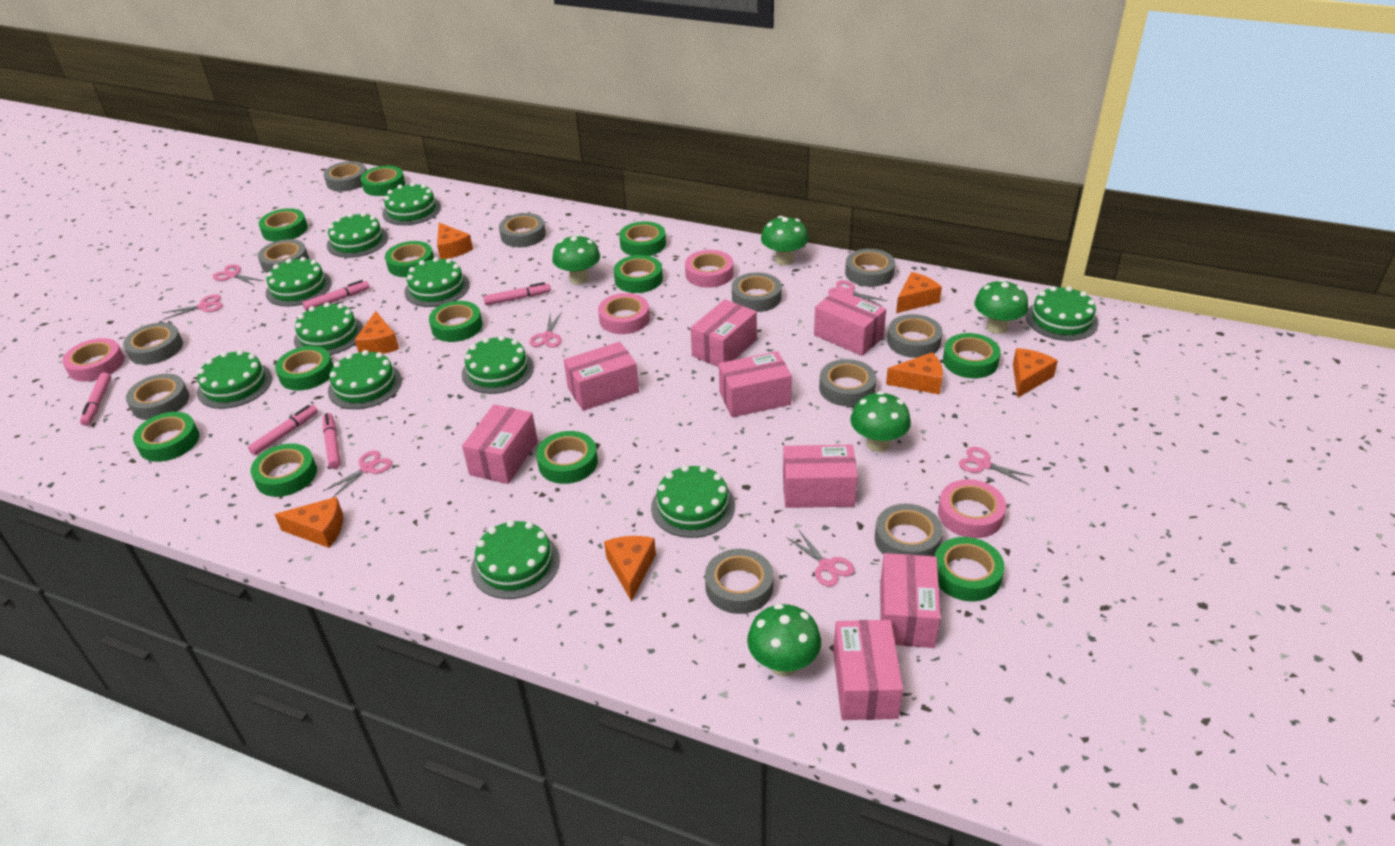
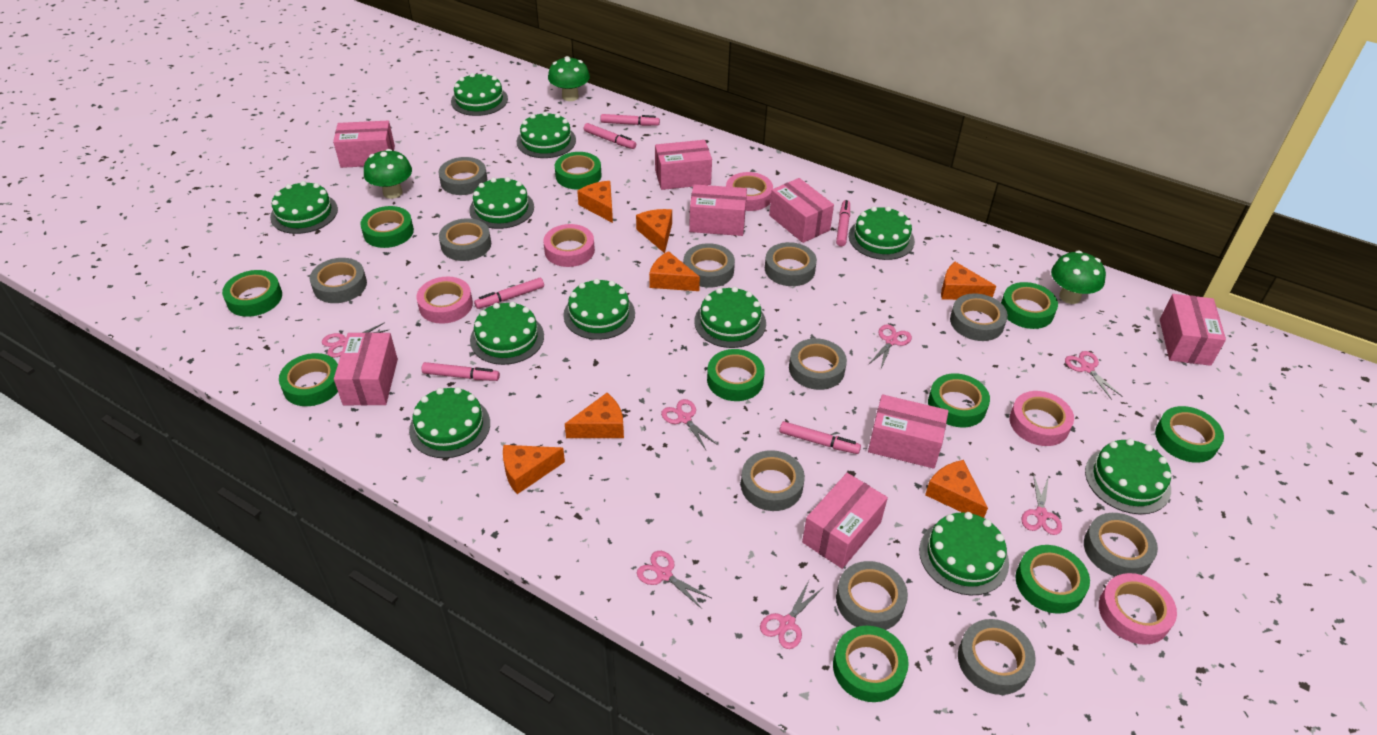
green mushroom: 5 -> 3
green tape: 12 -> 10
pink marker: 5 -> 6
pink tape: 4 -> 5

